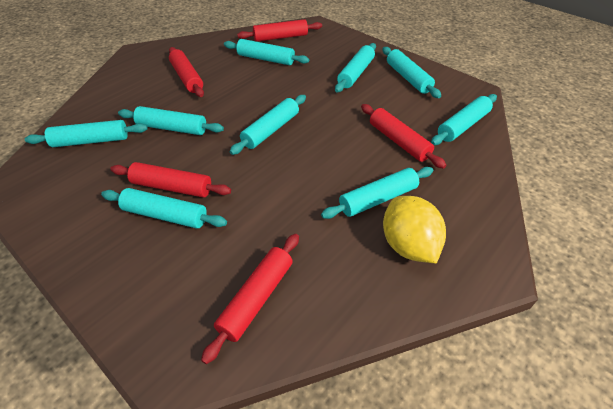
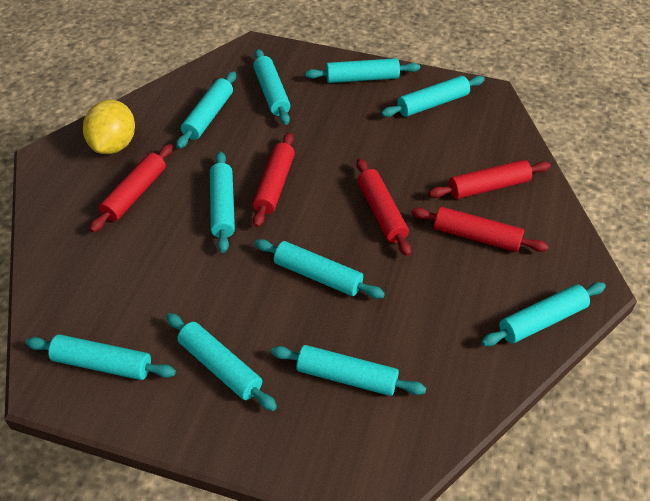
turquoise rolling pin: 9 -> 10

